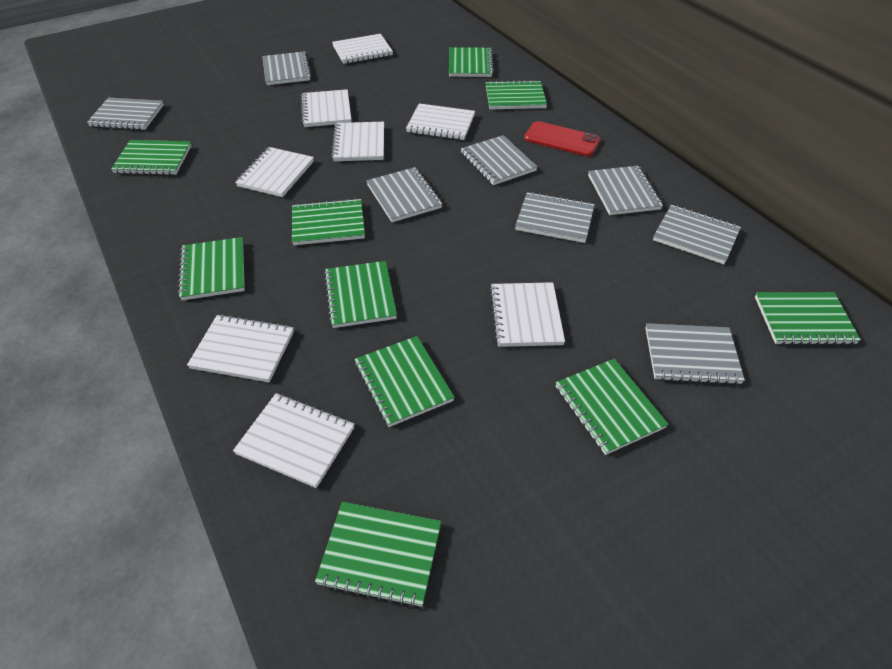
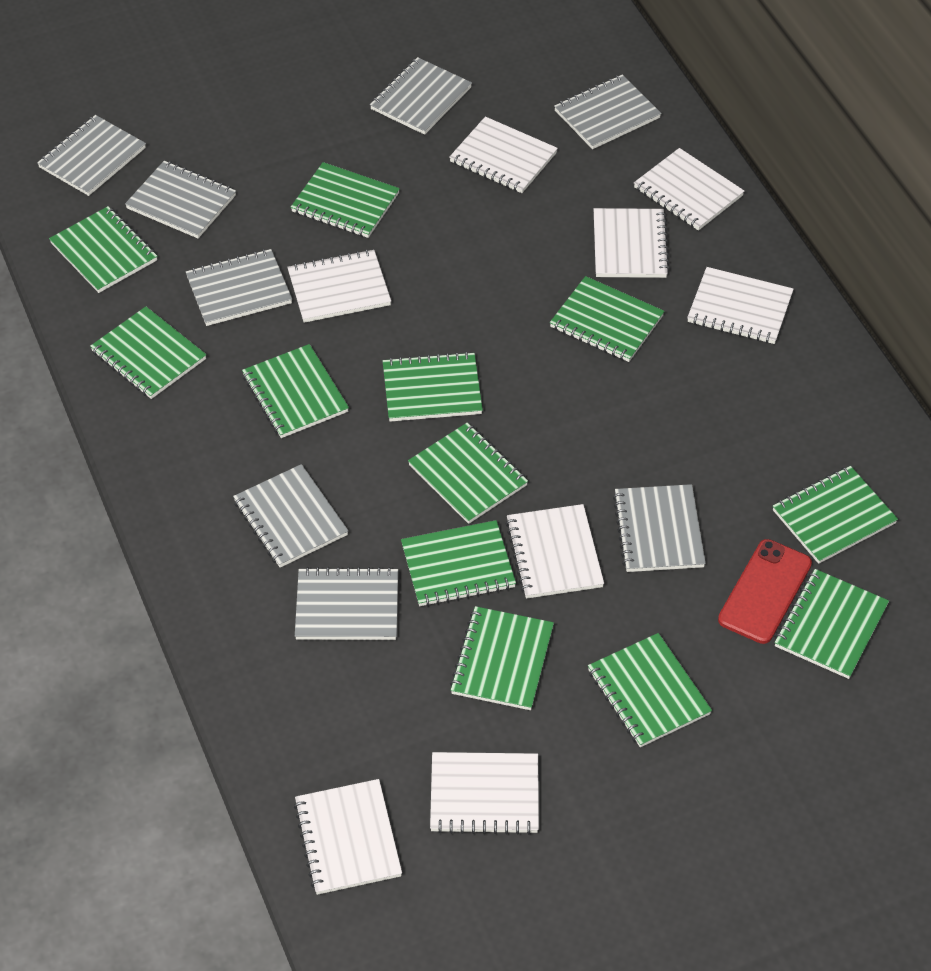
green notebook: 10 -> 12

